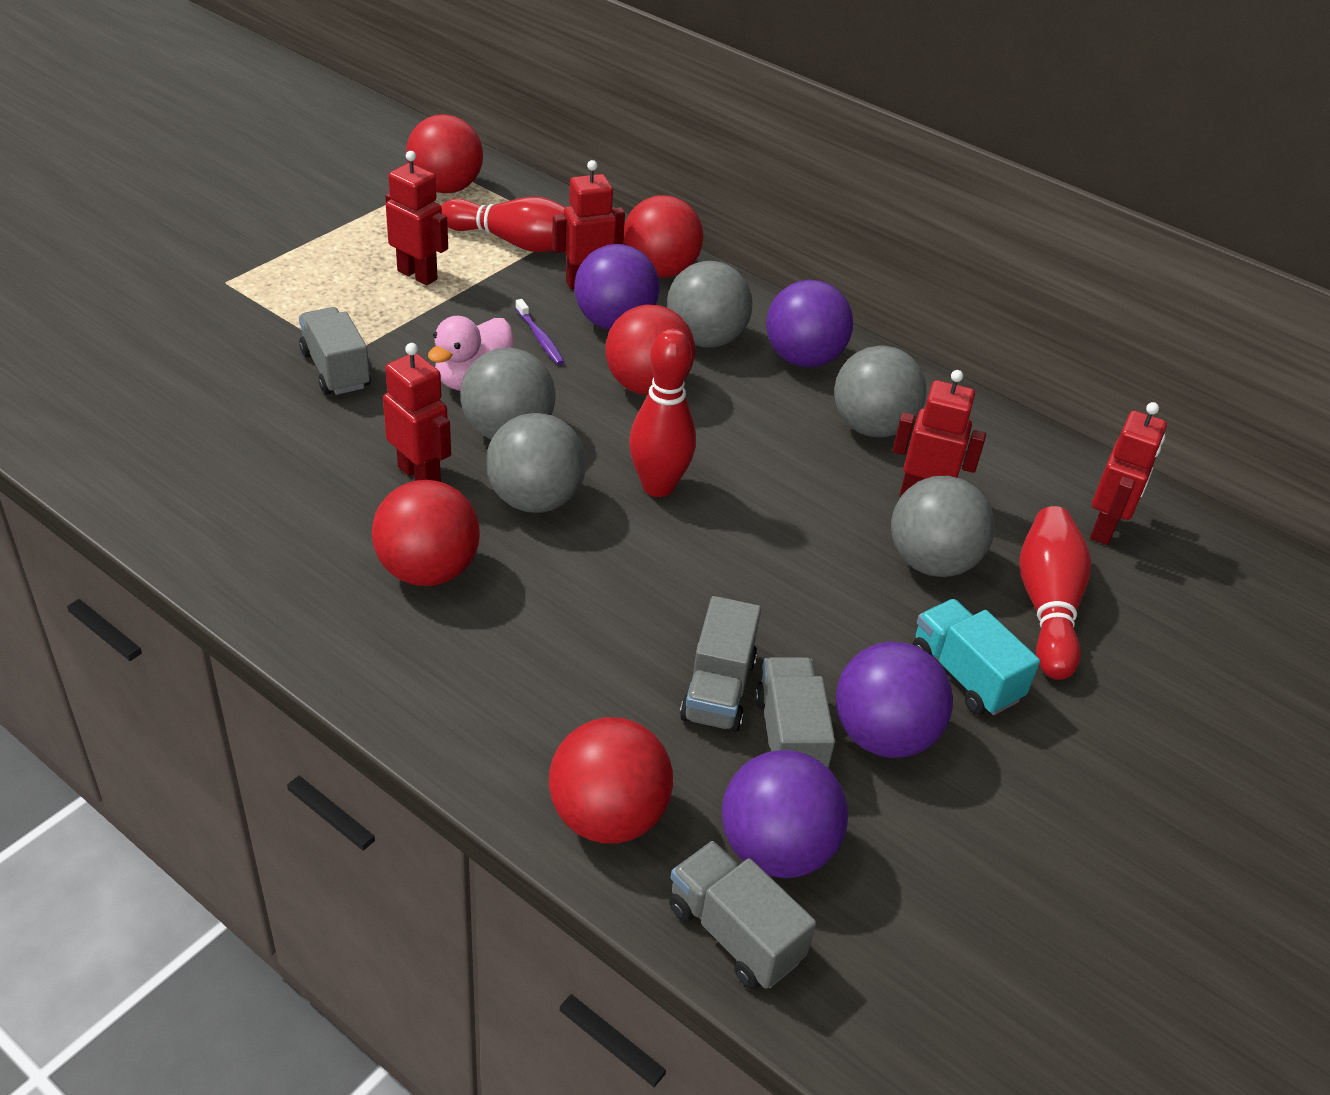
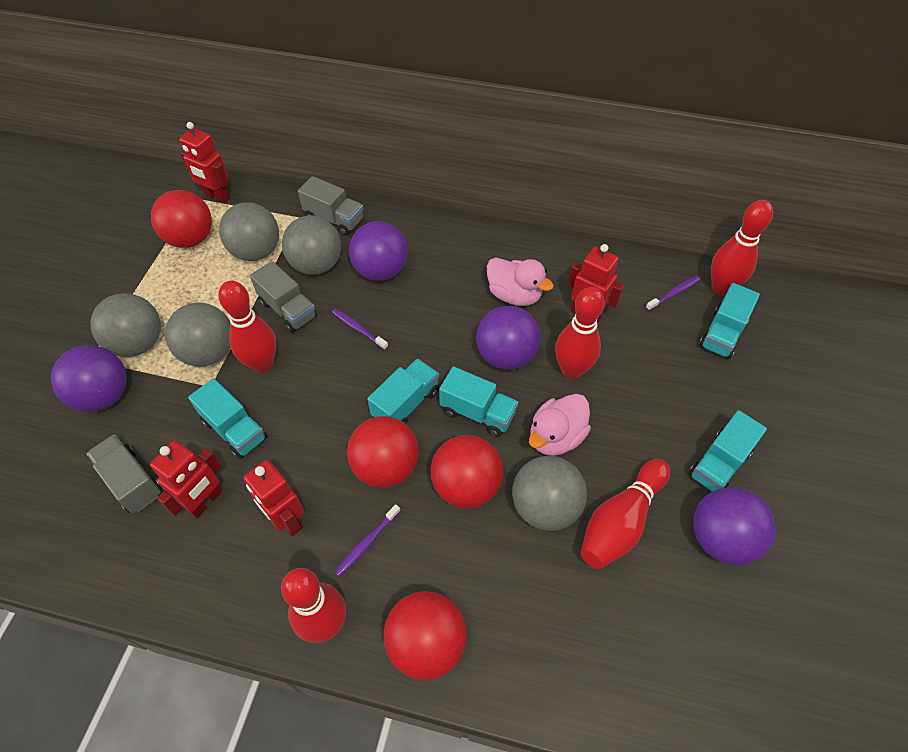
grey truck: 4 -> 3
pink duck: 1 -> 2
purple toothbrush: 1 -> 3
red ball: 5 -> 4
red bowling pin: 3 -> 5
red robot: 5 -> 4
turquoise truck: 1 -> 5

